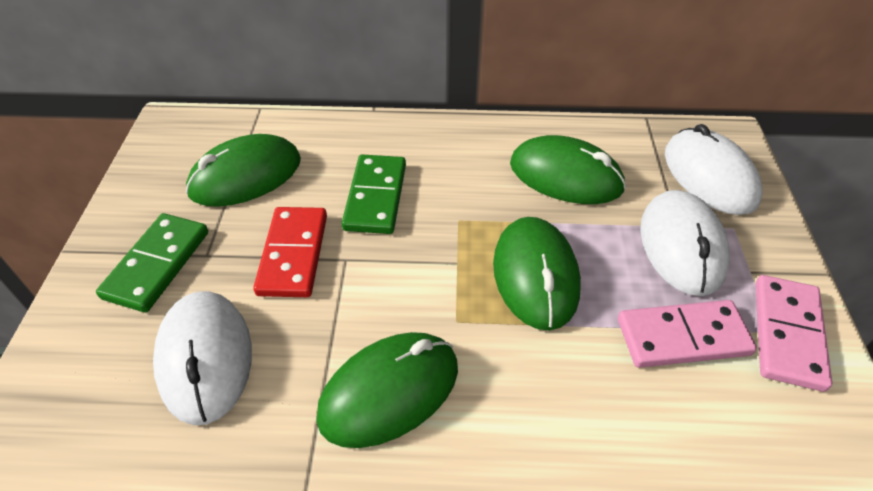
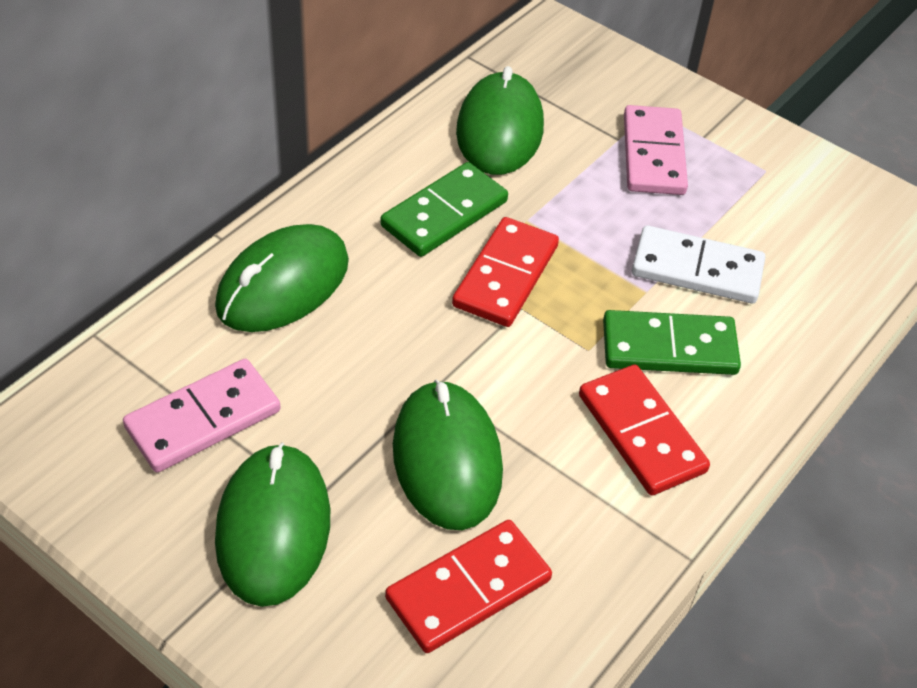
red domino: 1 -> 3
white domino: 0 -> 1
white mouse: 3 -> 0

